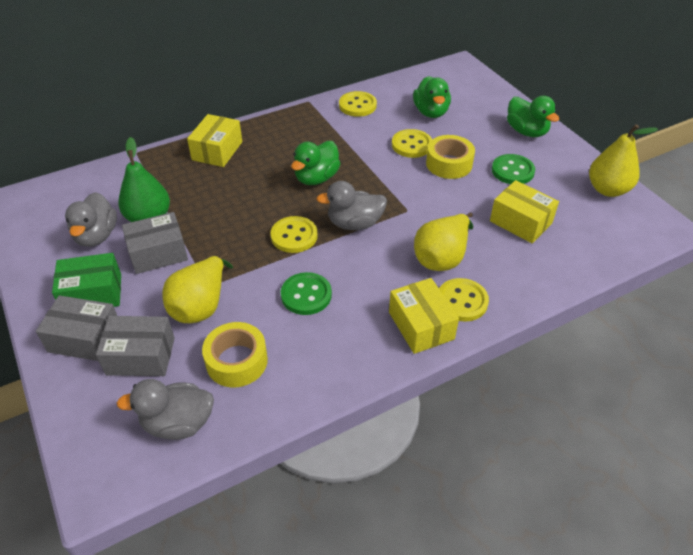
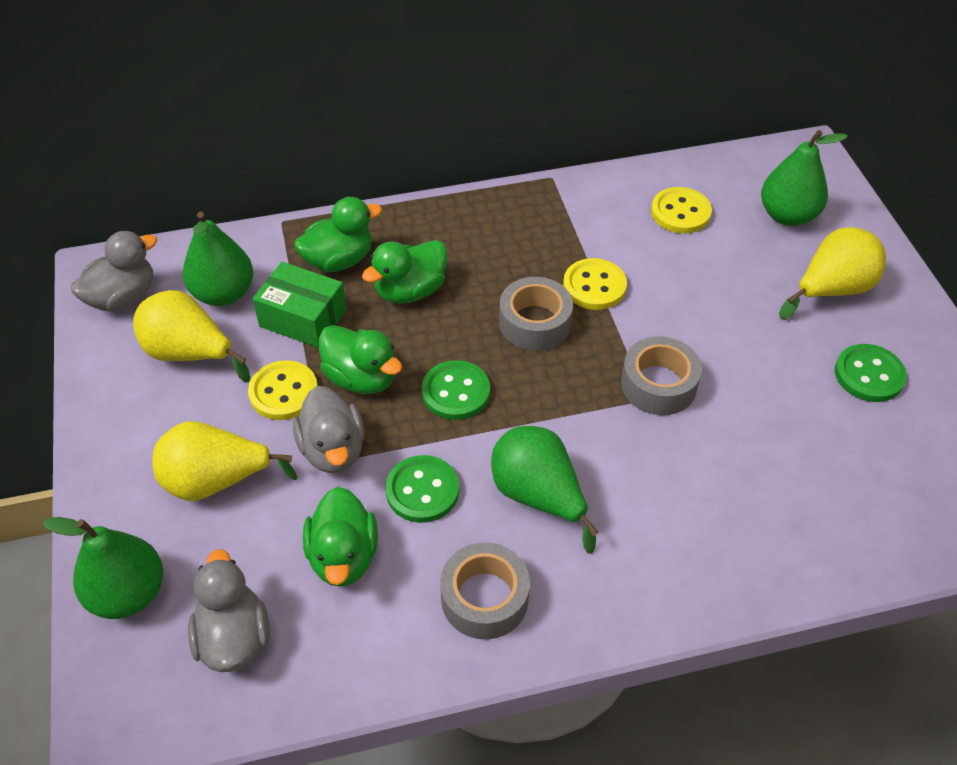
green button: 2 -> 3
green duck: 3 -> 4
green pear: 1 -> 4
grey box: 3 -> 0
grey tape: 0 -> 3
yellow box: 3 -> 0
yellow button: 4 -> 3
yellow tape: 2 -> 0

